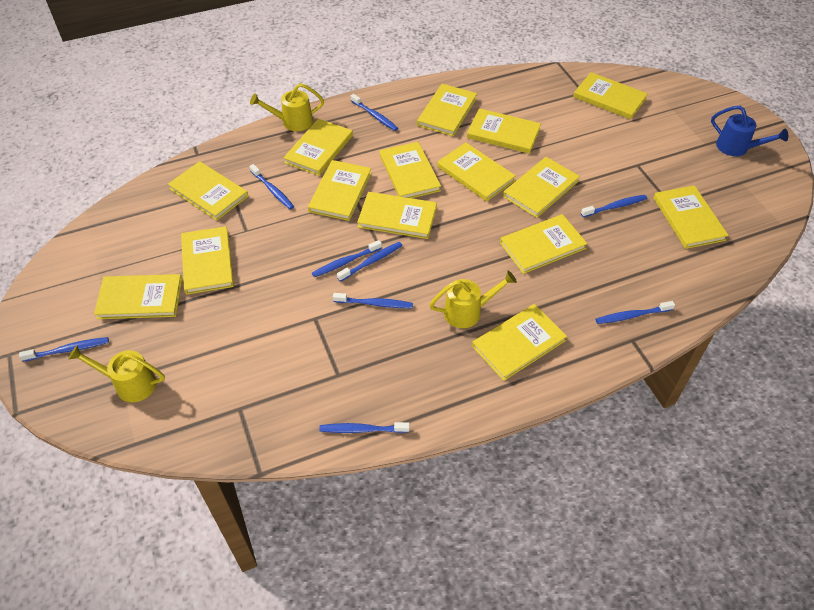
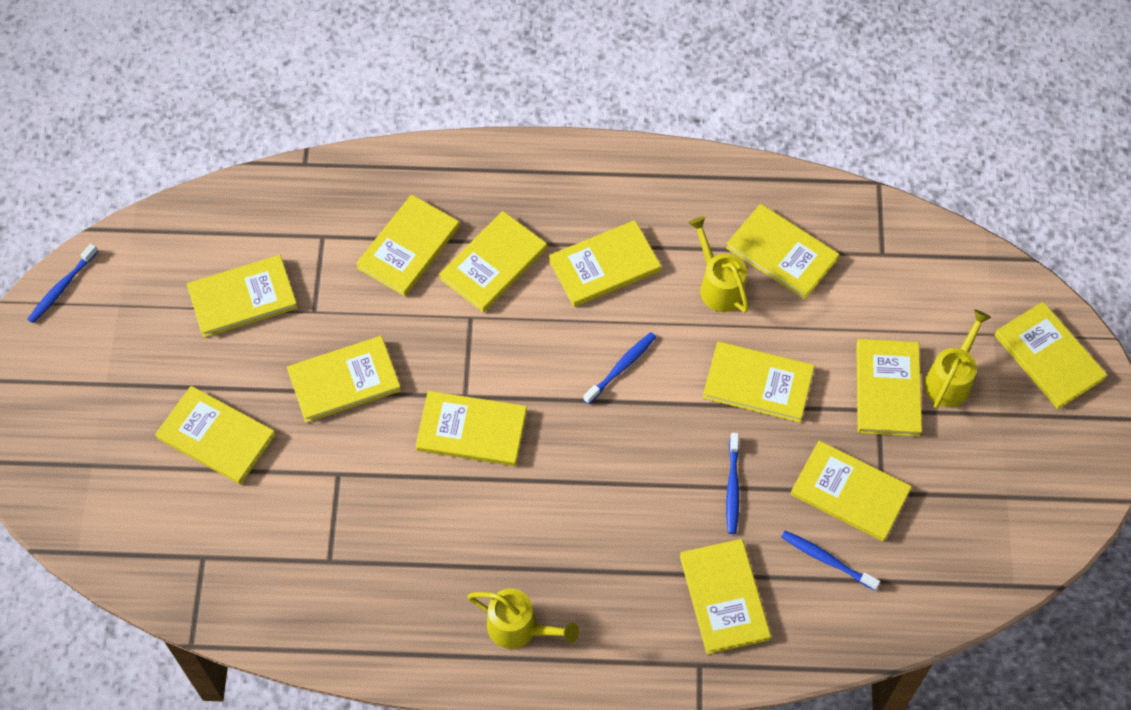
blue toothbrush: 9 -> 4
blue watering can: 1 -> 0
yellow book: 15 -> 13

